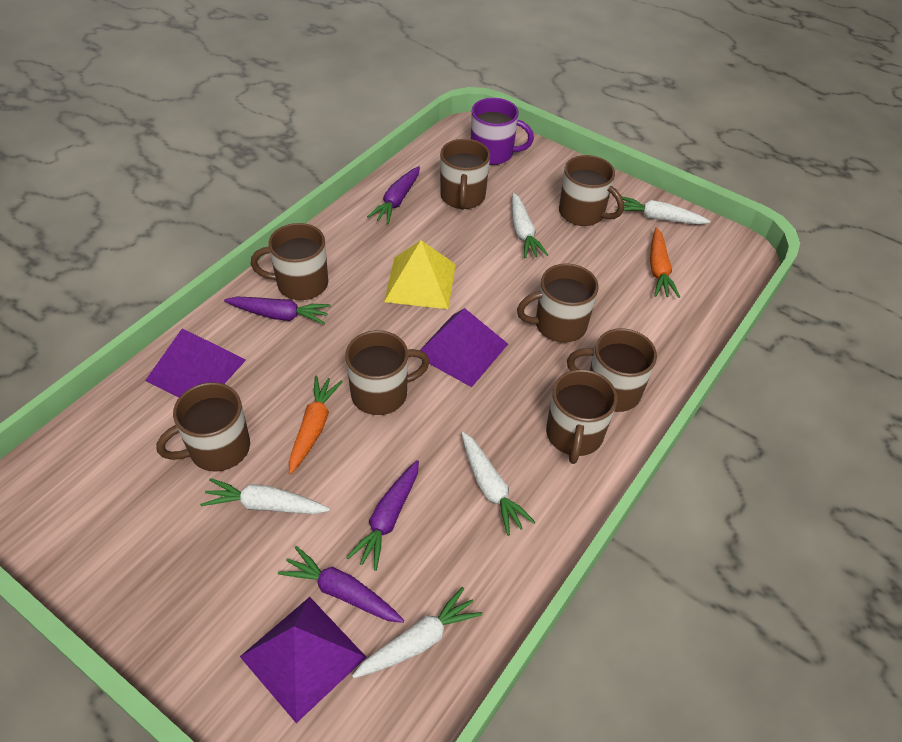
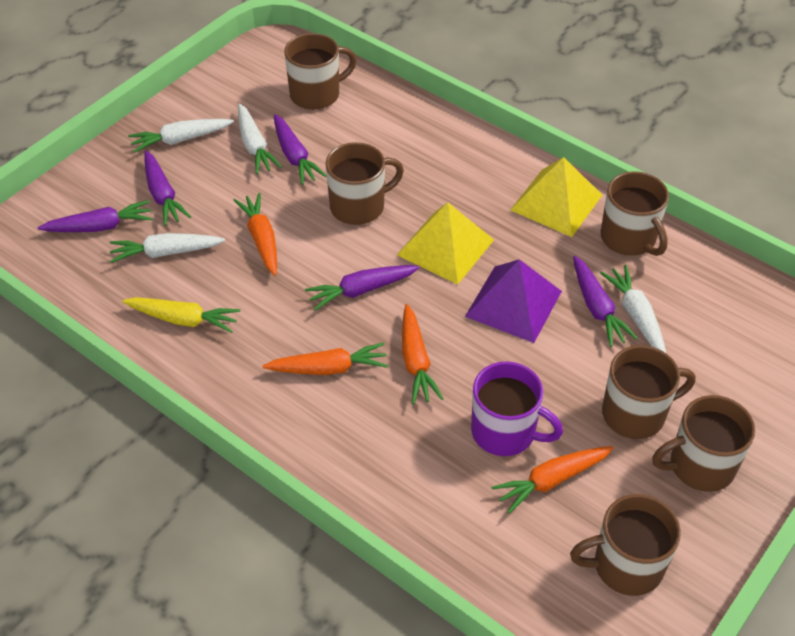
brown mug: 8 -> 6
orange carrot: 2 -> 4
purple carrot: 4 -> 5
purple pyramid: 3 -> 1
white carrot: 5 -> 4
yellow carrot: 0 -> 1
yellow pyramid: 1 -> 2

